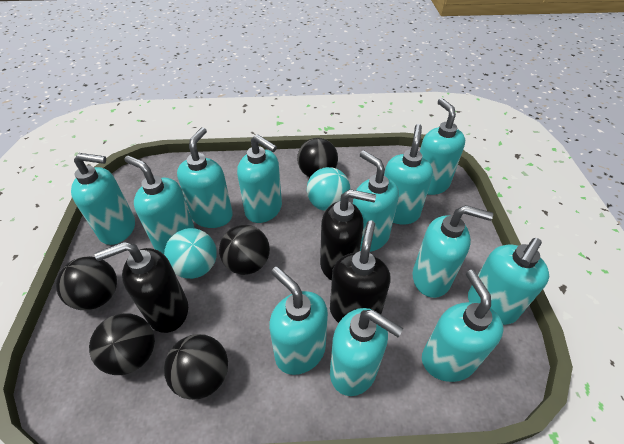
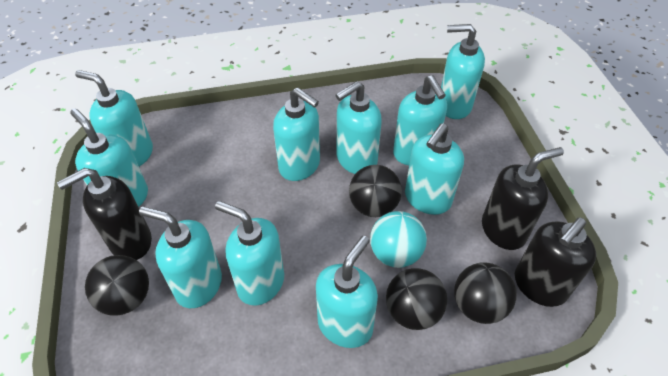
black ball: 5 -> 4
turquoise ball: 2 -> 1
turquoise soap dispenser: 12 -> 10

